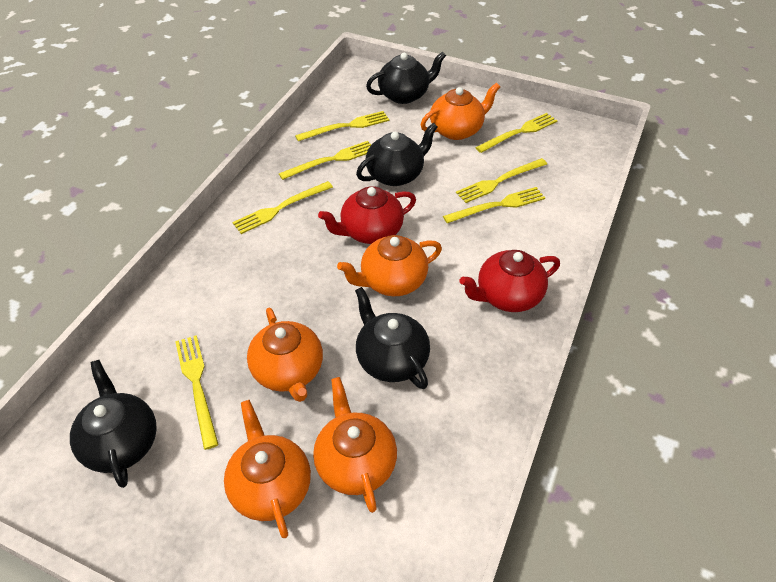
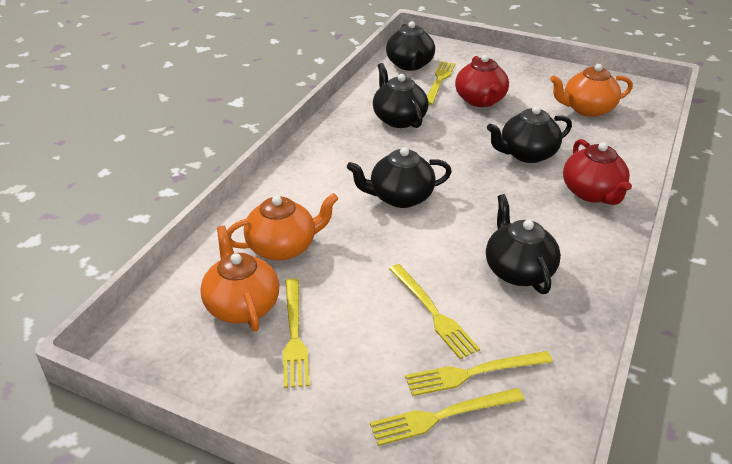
black teapot: 4 -> 5
orange teapot: 5 -> 3
yellow fork: 7 -> 5

